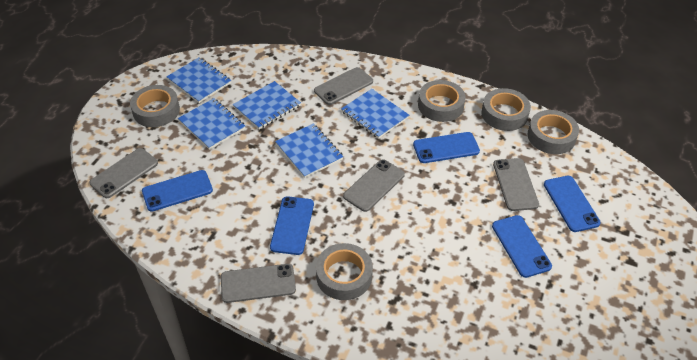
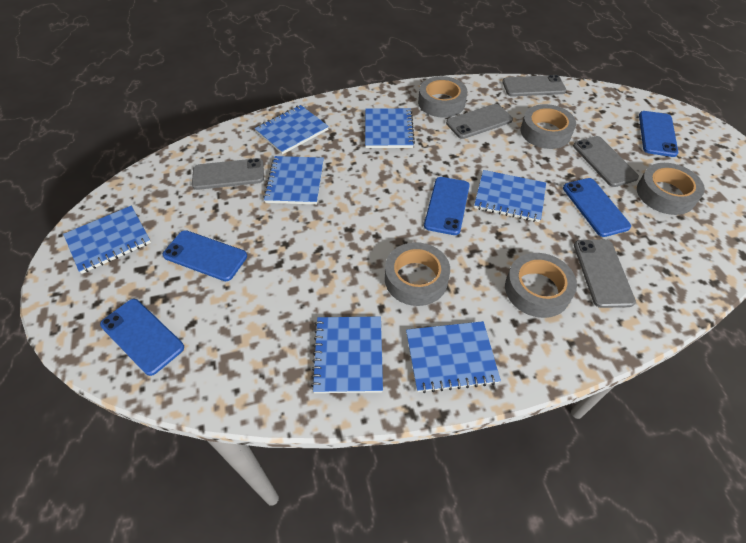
blue notebook: 5 -> 7

